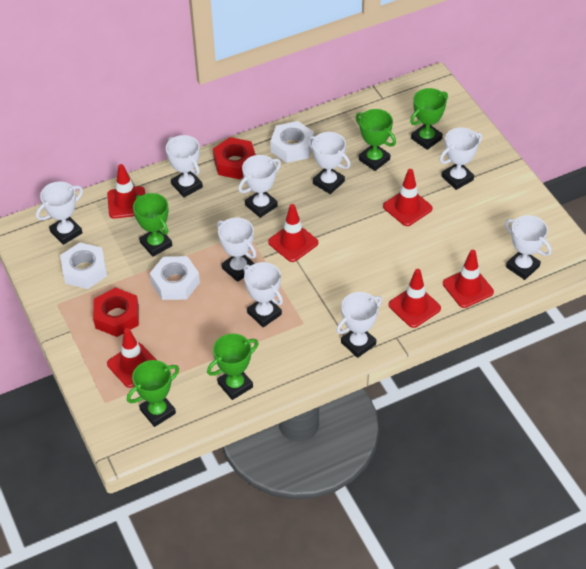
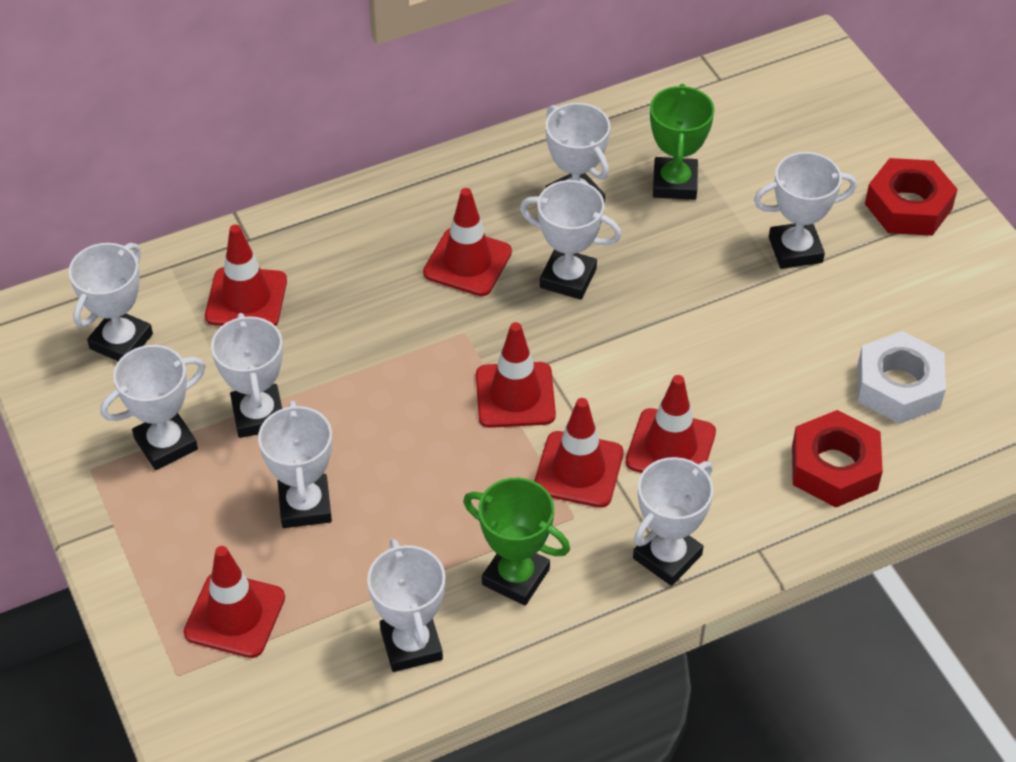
green trophy: 5 -> 2
white nut: 3 -> 1

